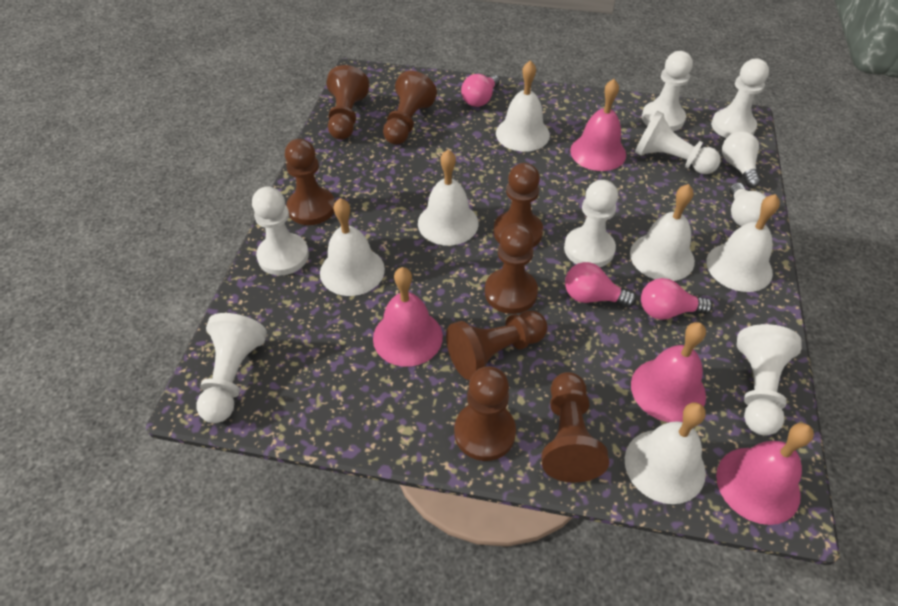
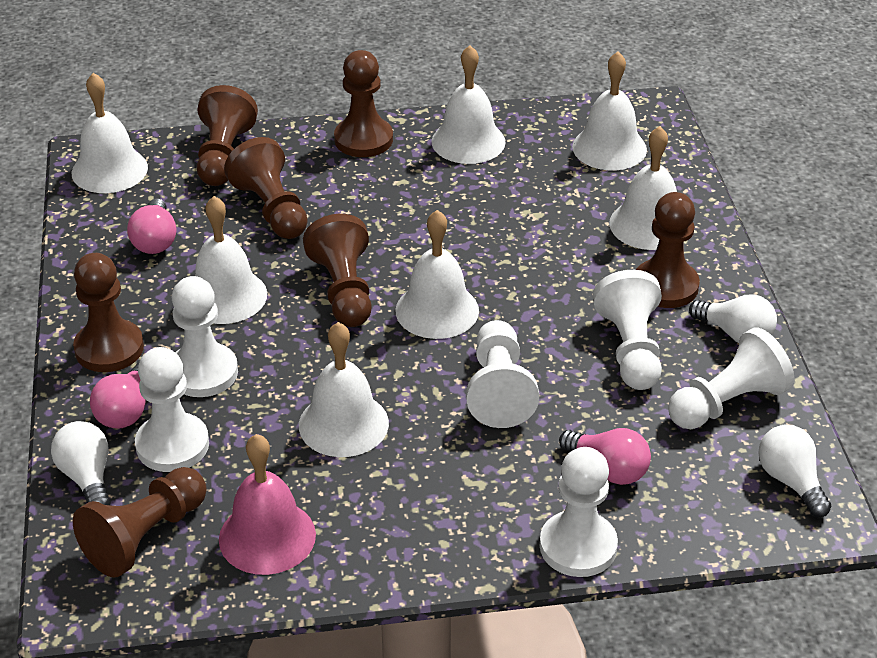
brown pawn: 8 -> 7
pink bell: 4 -> 1
white bell: 6 -> 7
white light bulb: 2 -> 3
white pawn: 7 -> 6

